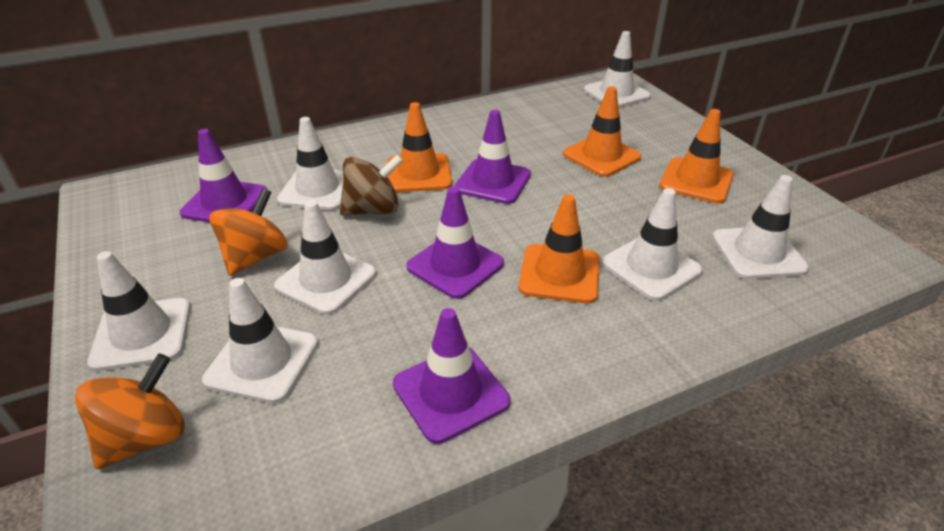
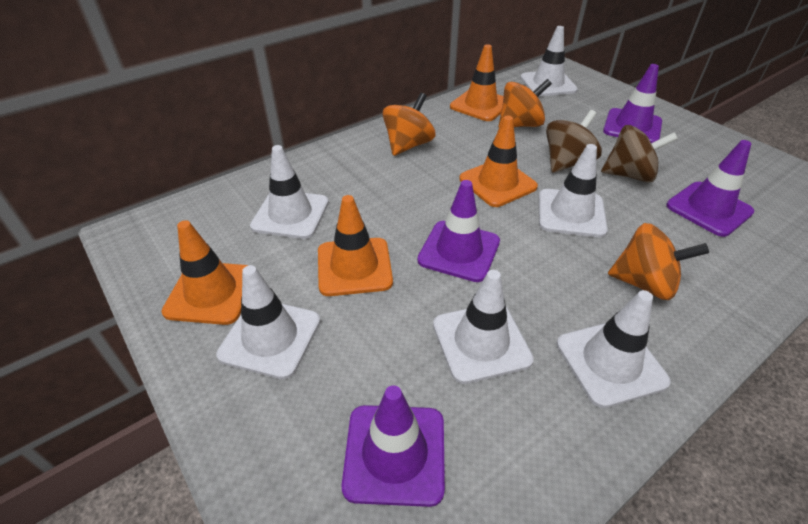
brown spinning top: 1 -> 2
orange spinning top: 2 -> 3
white traffic cone: 7 -> 6

